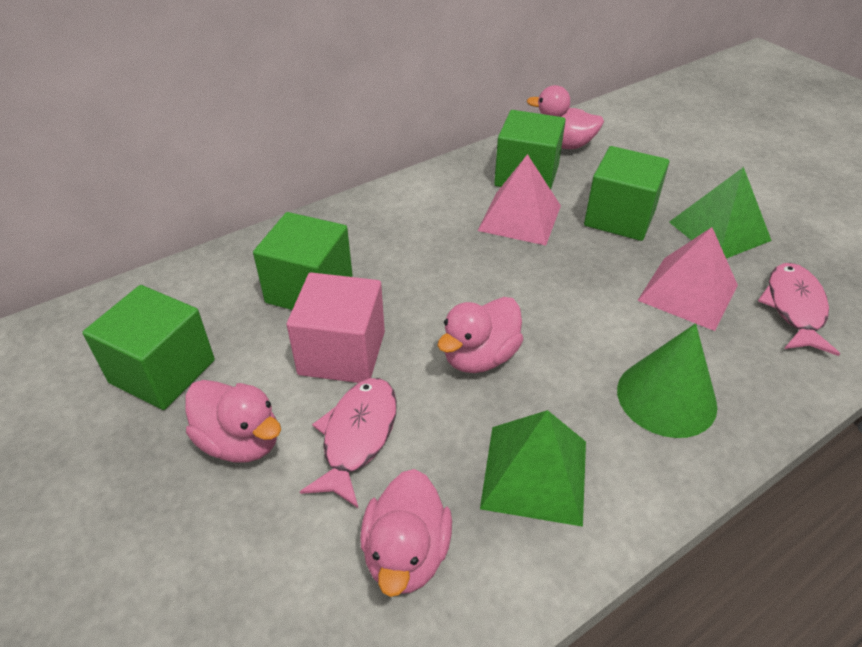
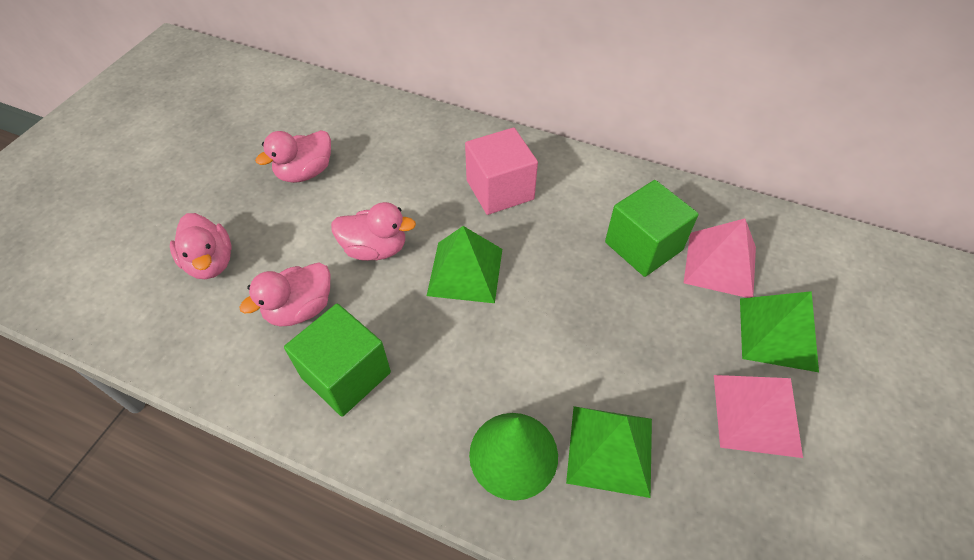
green cube: 4 -> 2
green pyramid: 2 -> 3
pink fish: 2 -> 0

